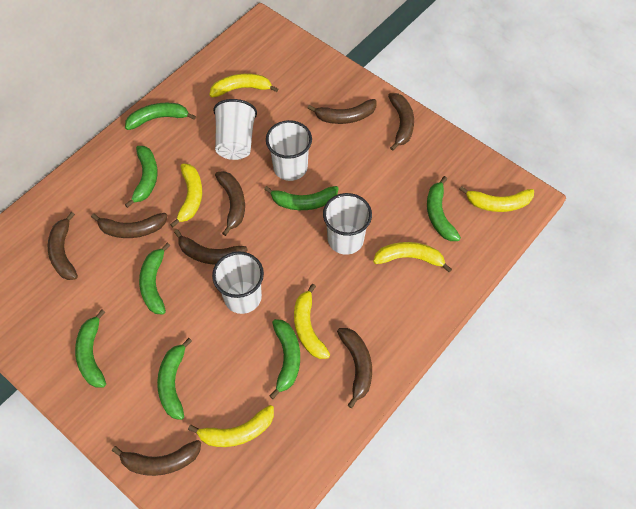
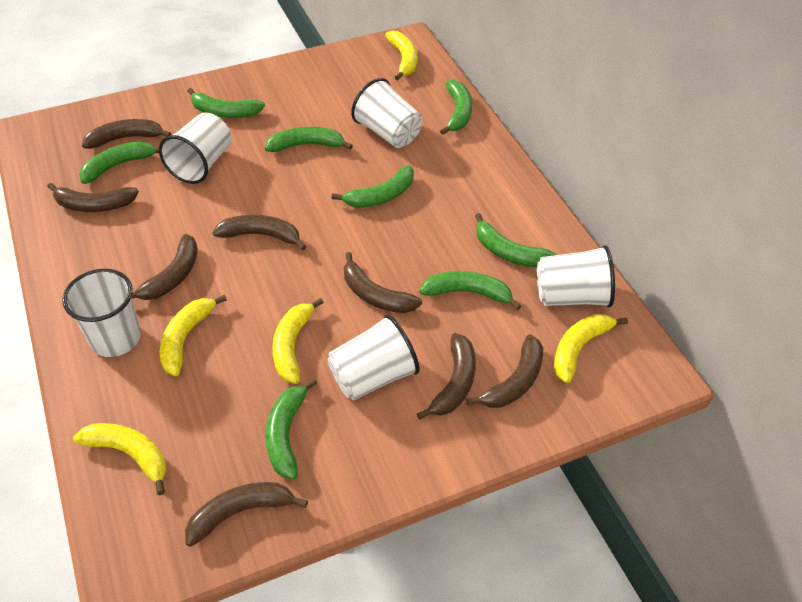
white cup: 4 -> 5
yellow banana: 6 -> 5

